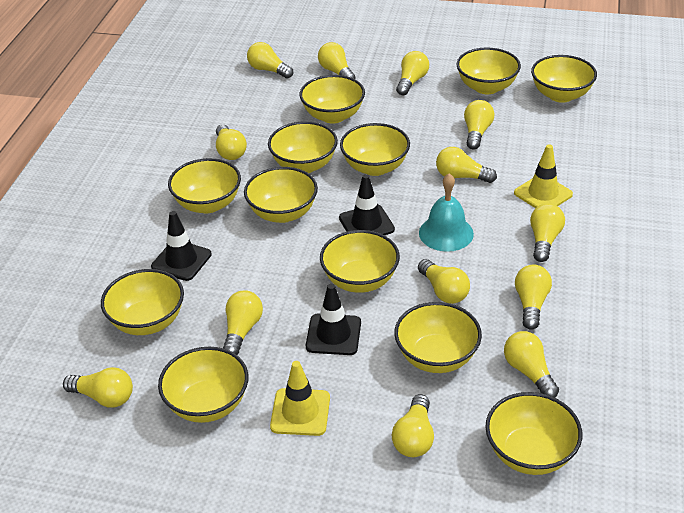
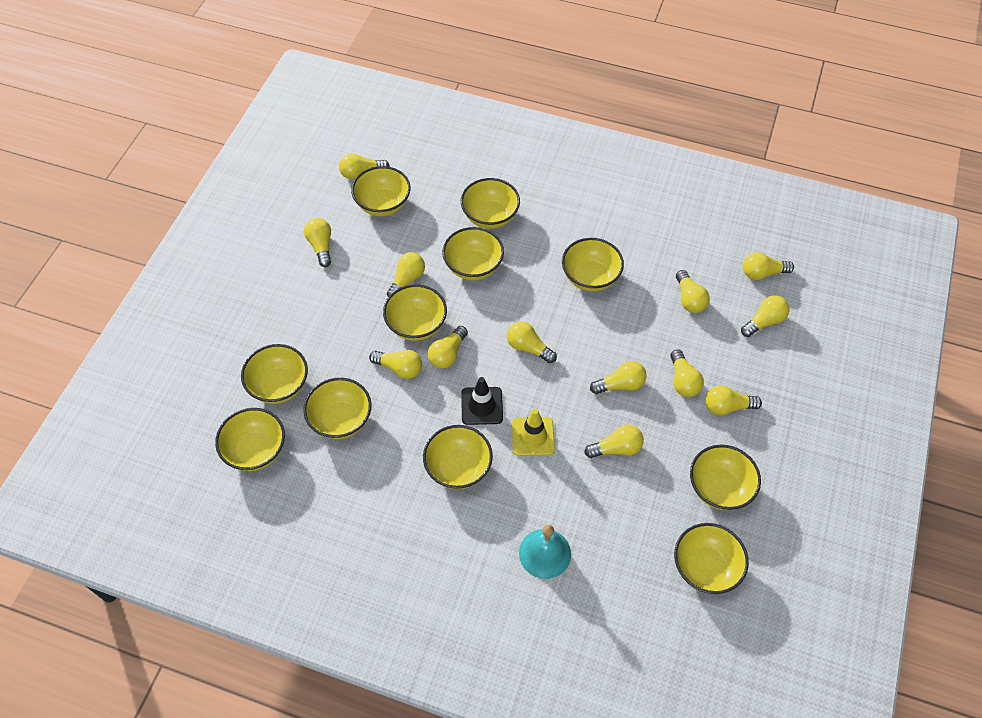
black traffic cone: 3 -> 1
yellow bowl: 12 -> 11
yellow traffic cone: 2 -> 1

